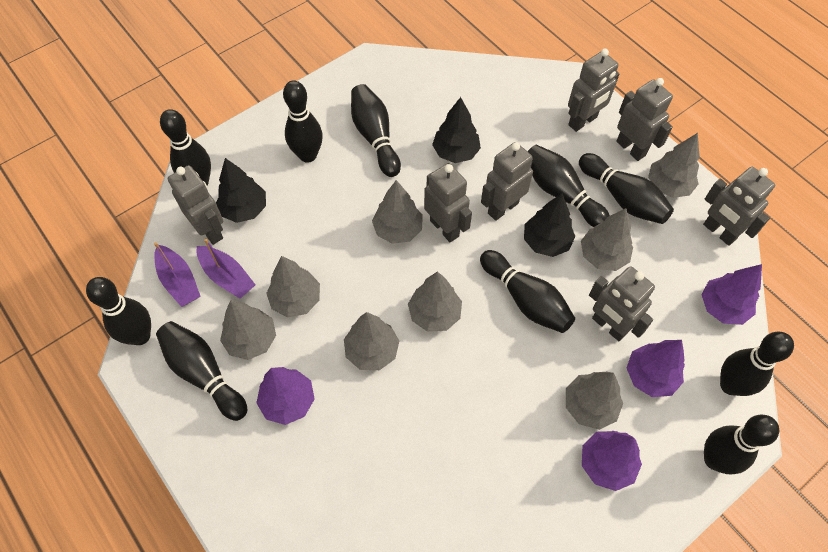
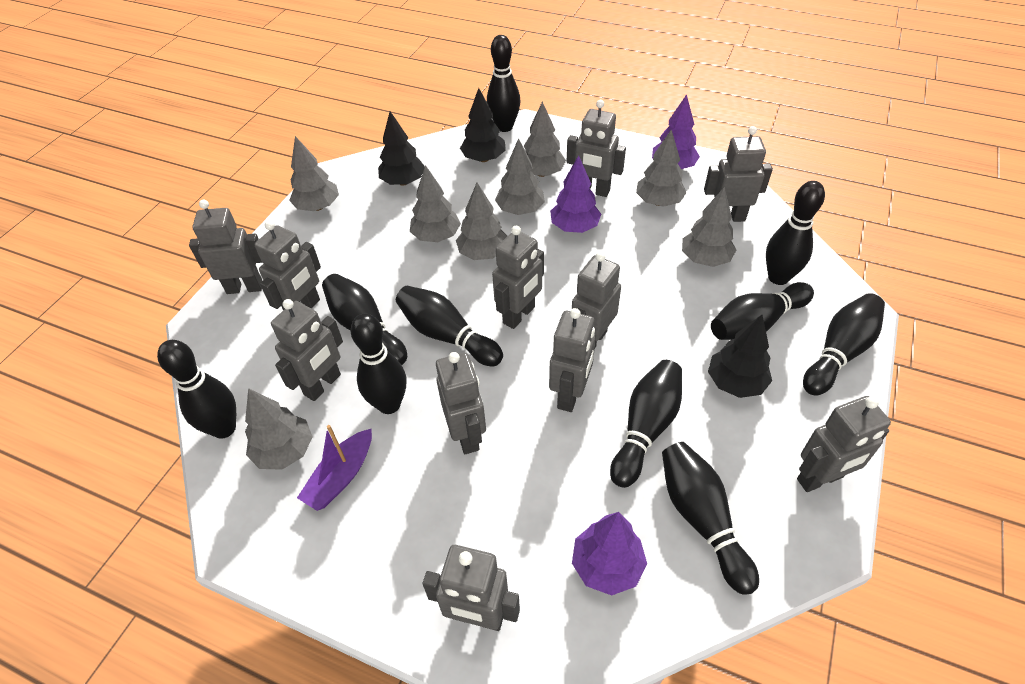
grey robot: 7 -> 11
purple boat: 2 -> 1
purple tree: 4 -> 3

